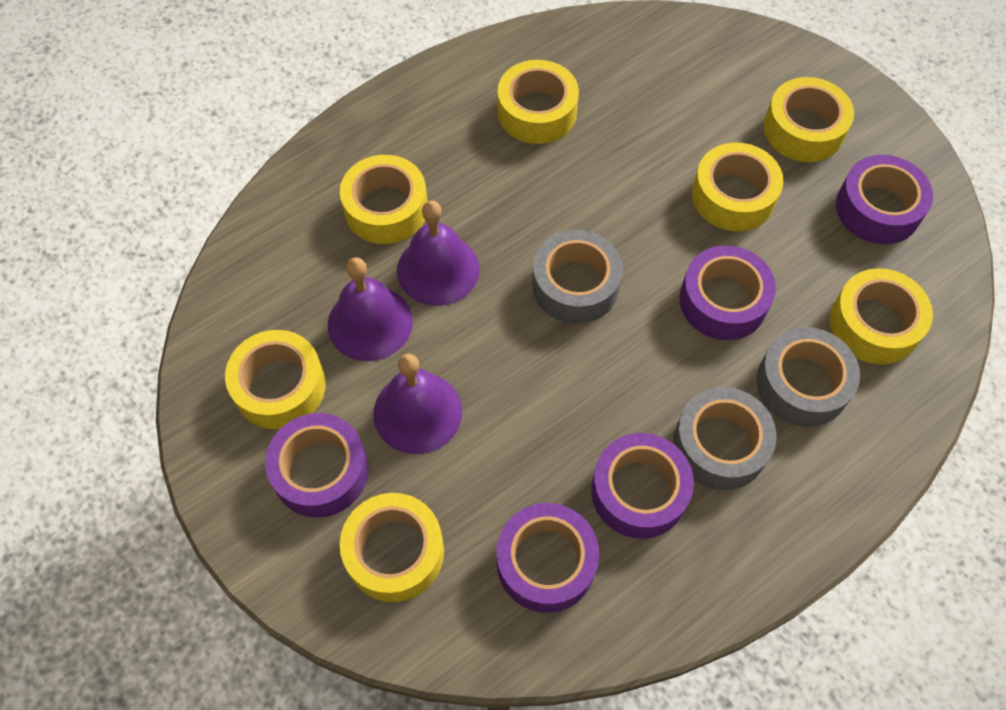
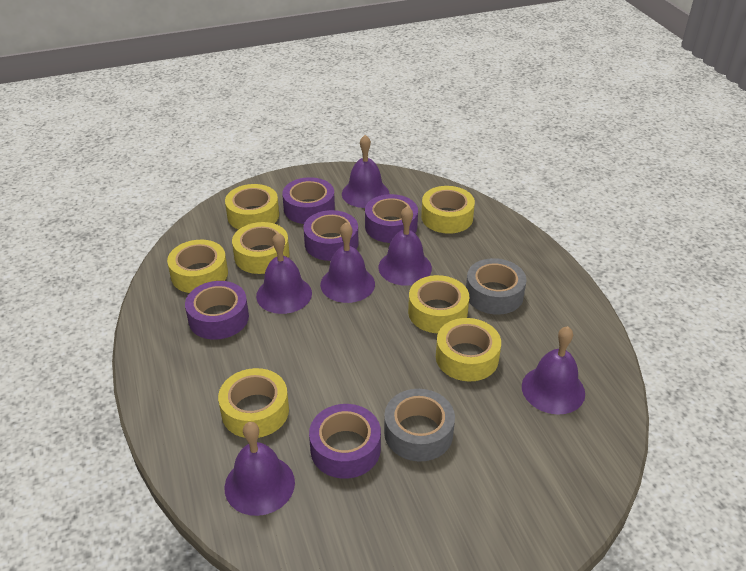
grey tape: 3 -> 2
purple bell: 3 -> 6

